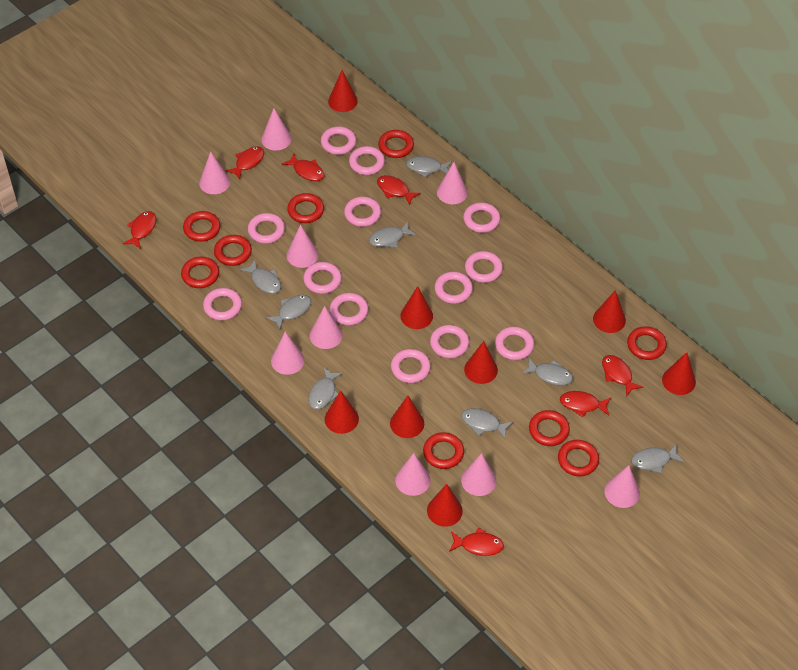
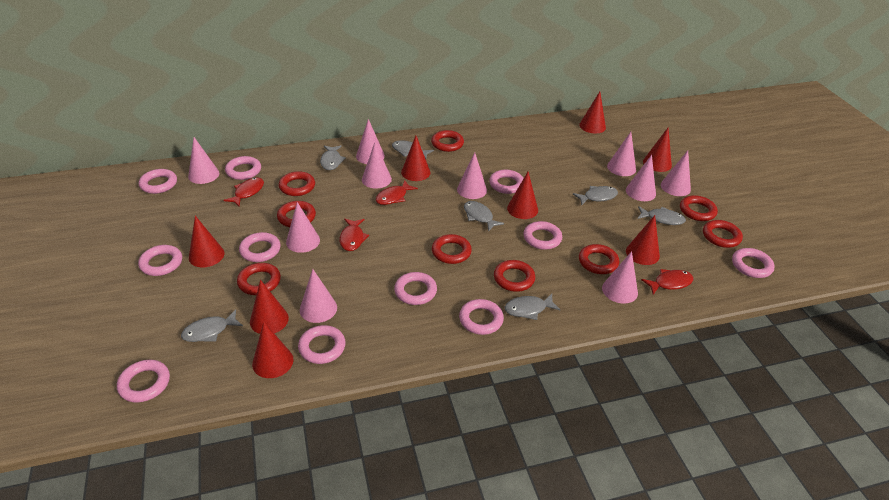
grey fish: 8 -> 7
pink cone: 9 -> 10
pink ring: 13 -> 11
red fish: 7 -> 4

